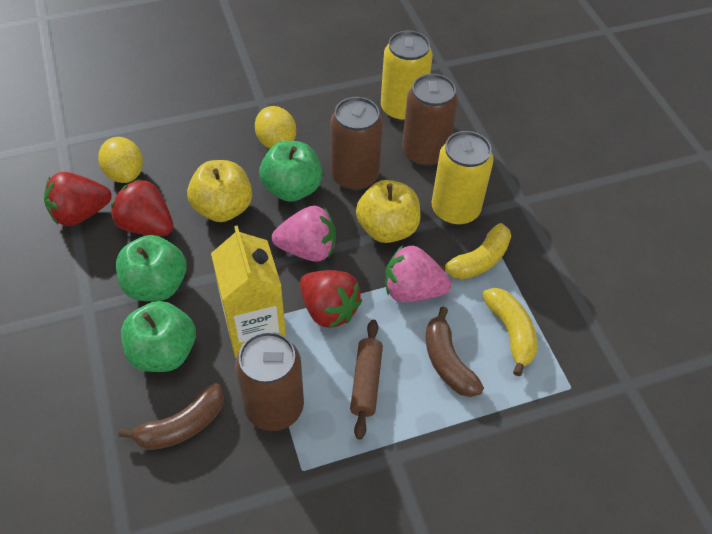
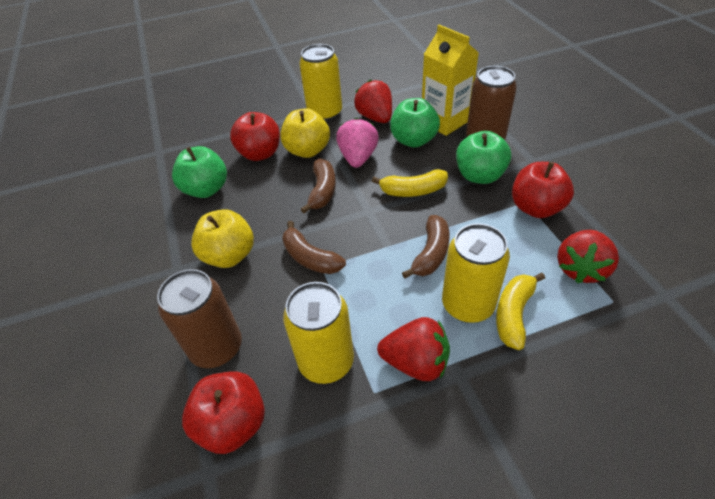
brown banana: 2 -> 3
brown can: 3 -> 2
brown rolling pin: 1 -> 0
pink strawberry: 2 -> 1
red apple: 0 -> 3
yellow can: 2 -> 3
yellow lemon: 2 -> 0

